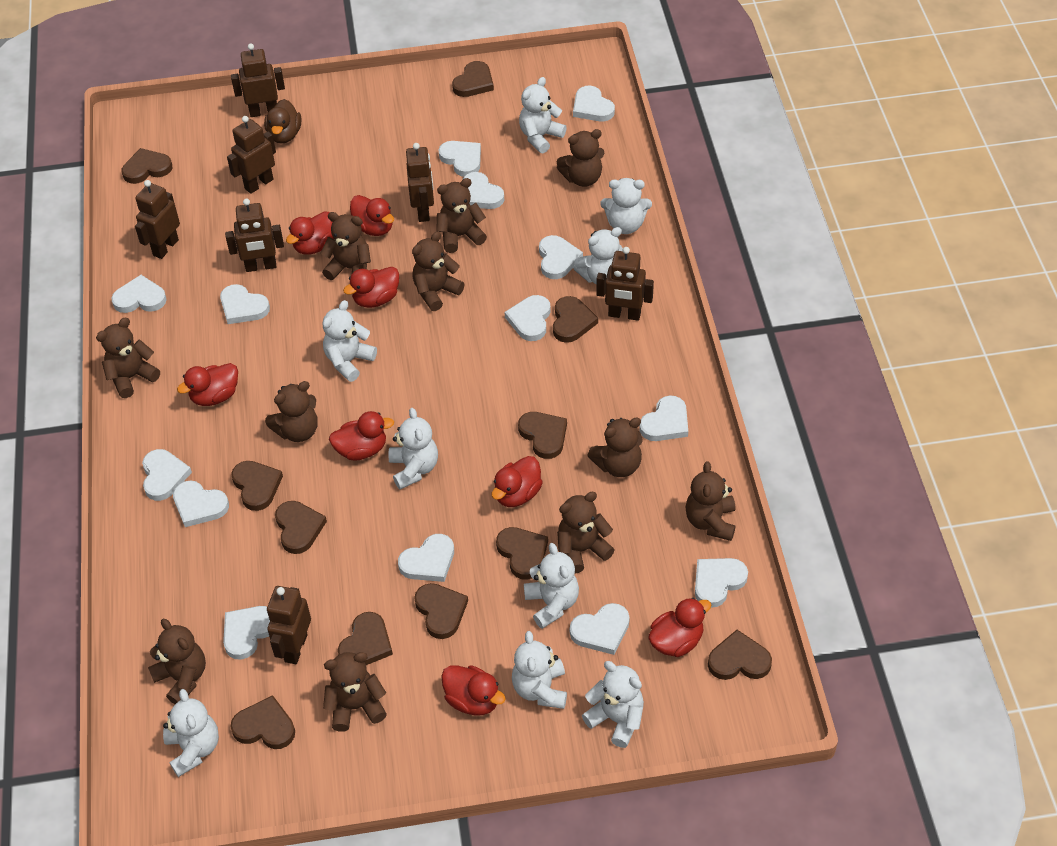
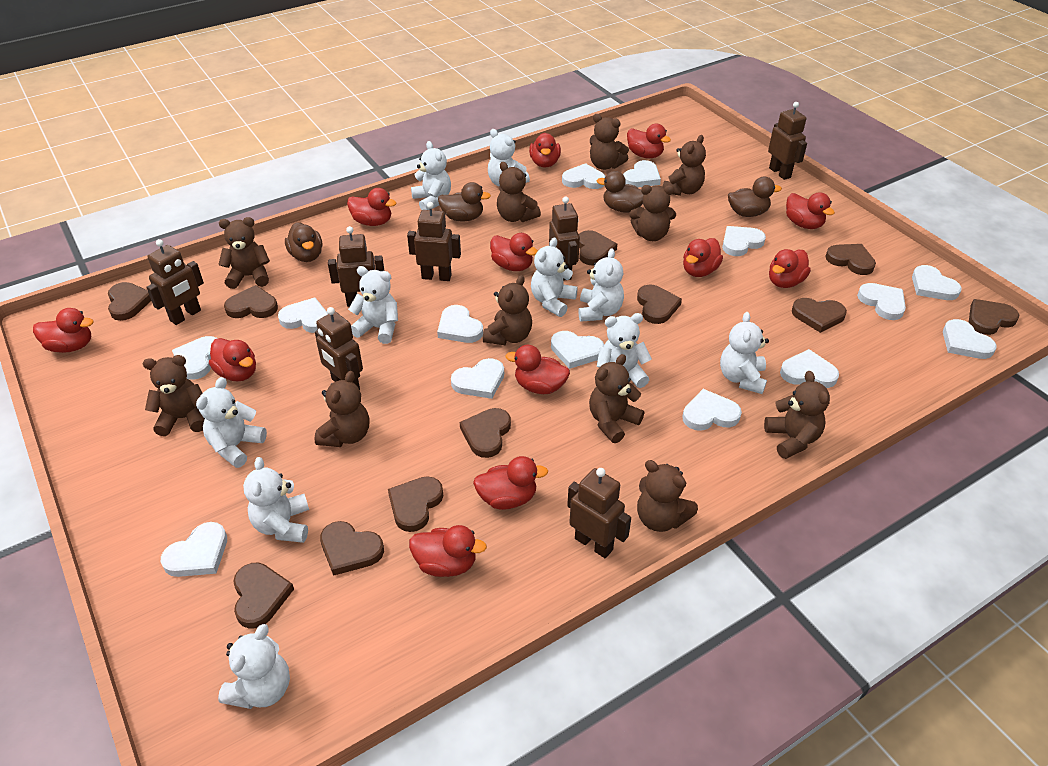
brown duck: 1 -> 4
red duck: 8 -> 12
white teddy bear: 9 -> 10

